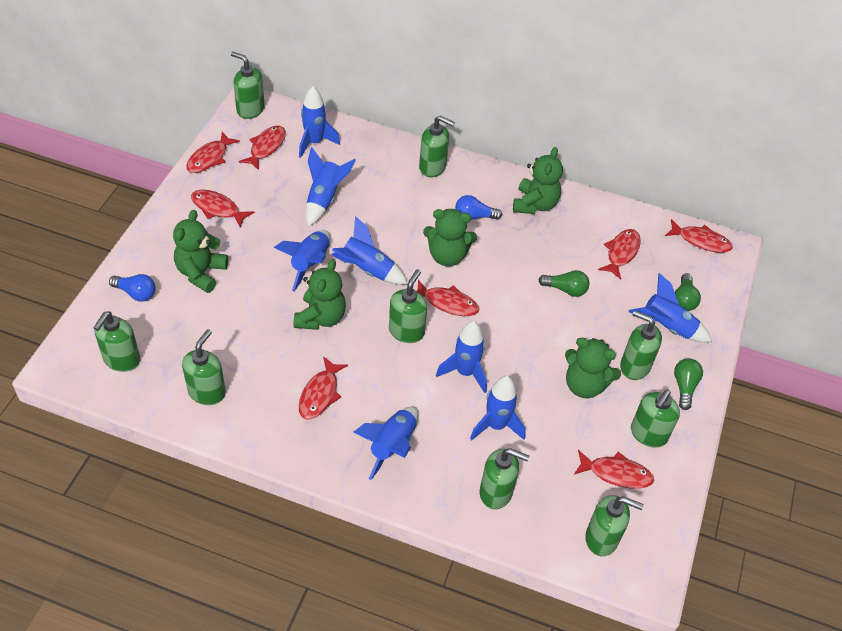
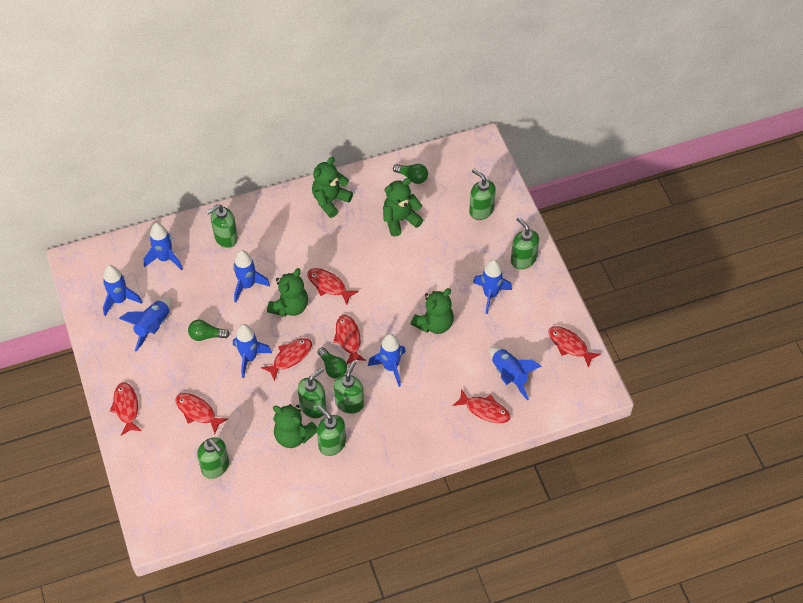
blue light bulb: 2 -> 0
green soap dispenser: 9 -> 7
red fish: 8 -> 7

